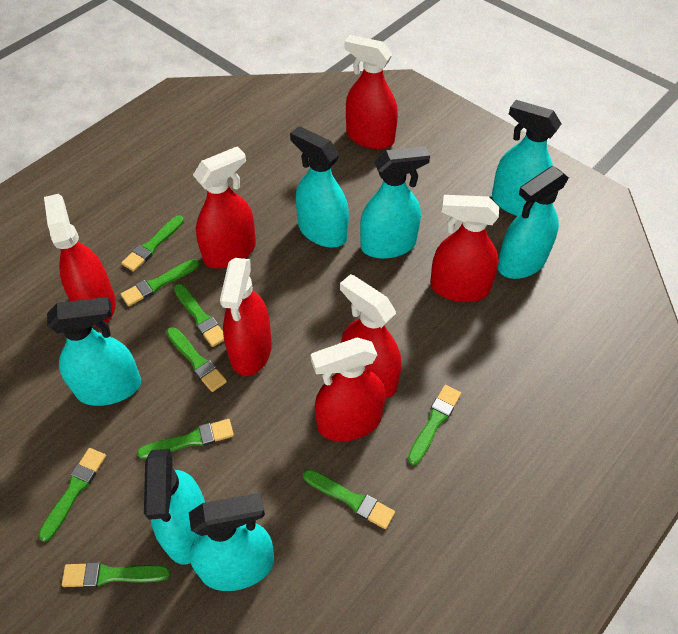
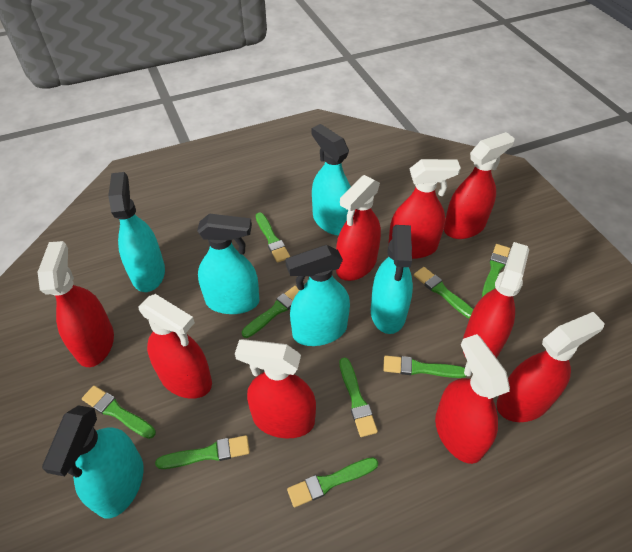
red spray bottle: 7 -> 9
turquoise spray bottle: 7 -> 6

